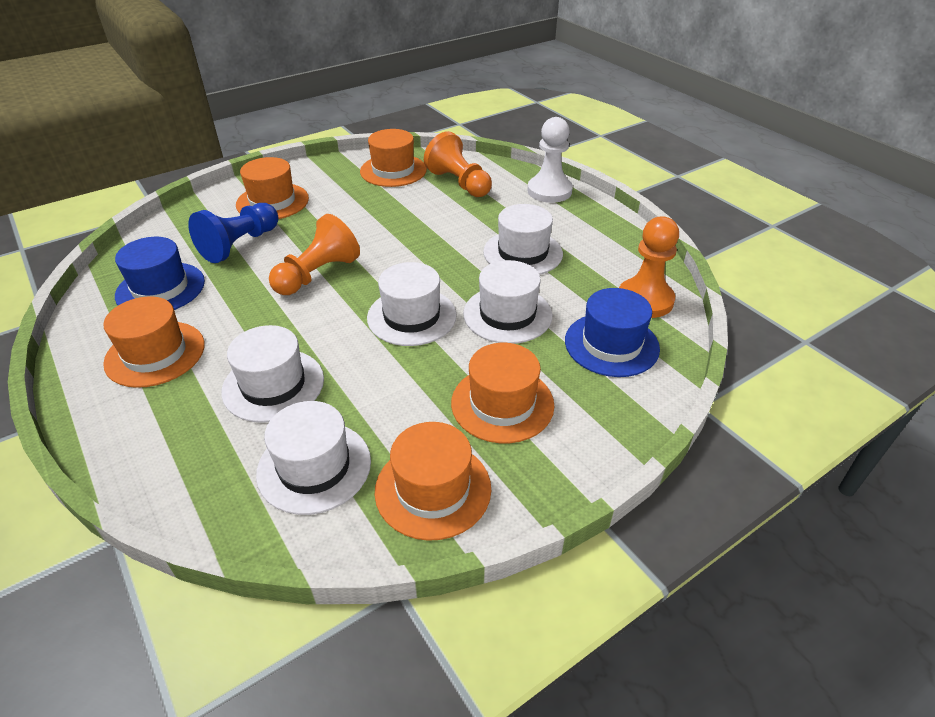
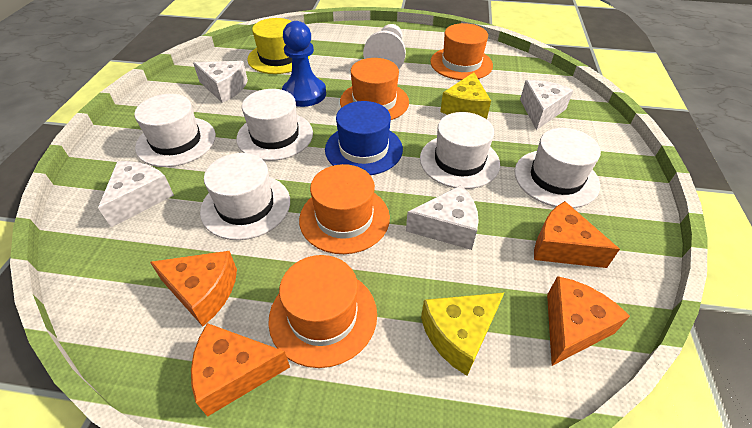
blue hat: 2 -> 1
orange cheese: 0 -> 4
orange hat: 5 -> 4
orange pawn: 3 -> 0
white cheese: 0 -> 4
yellow cheese: 0 -> 2
yellow hat: 0 -> 1

